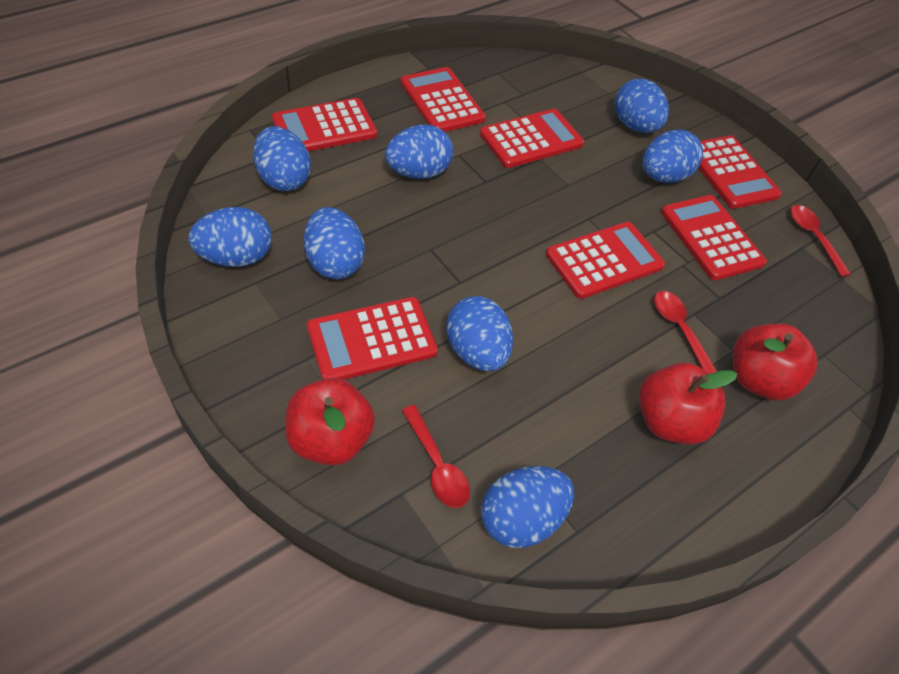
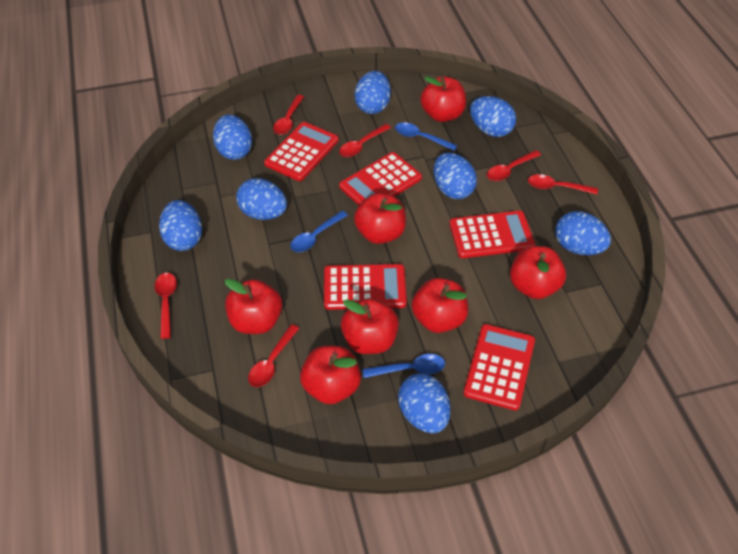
blue spoon: 0 -> 3
red apple: 3 -> 7
red calculator: 7 -> 5
red spoon: 3 -> 6

